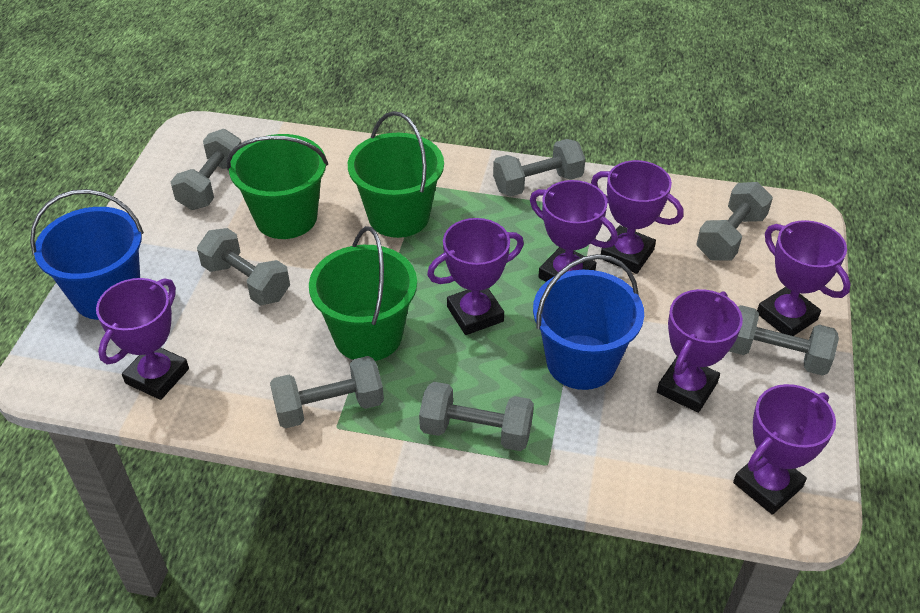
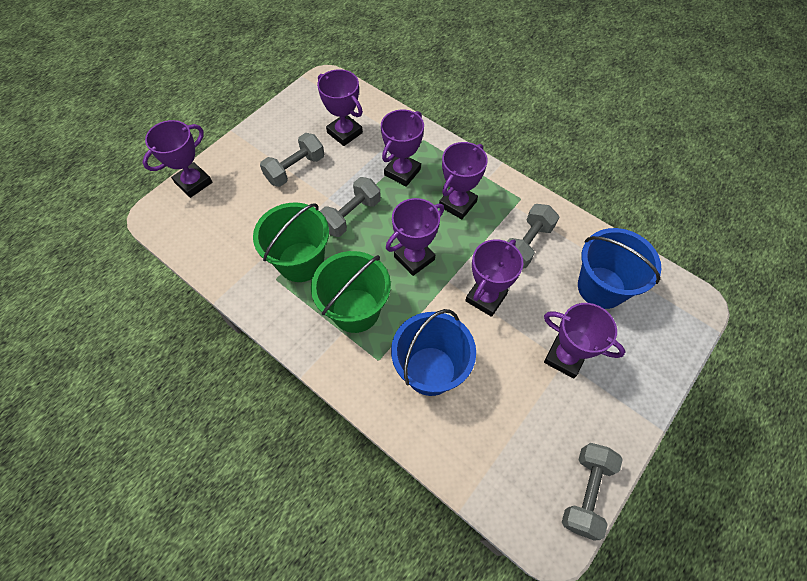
green bucket: 3 -> 2
grey dumbbell: 7 -> 4

